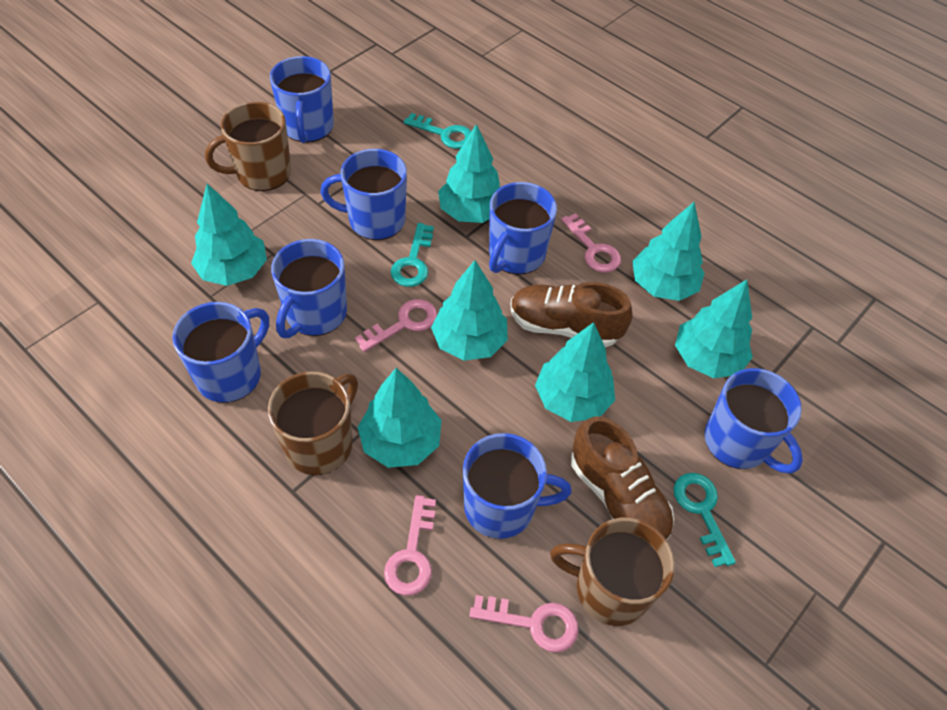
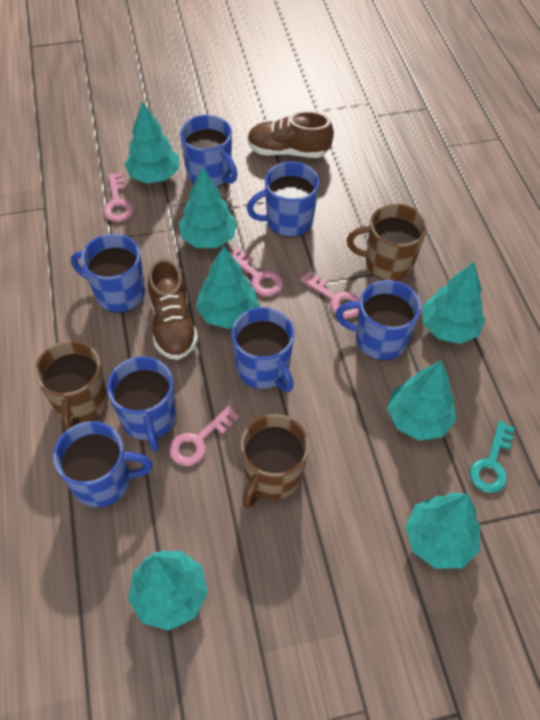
turquoise key: 3 -> 1

